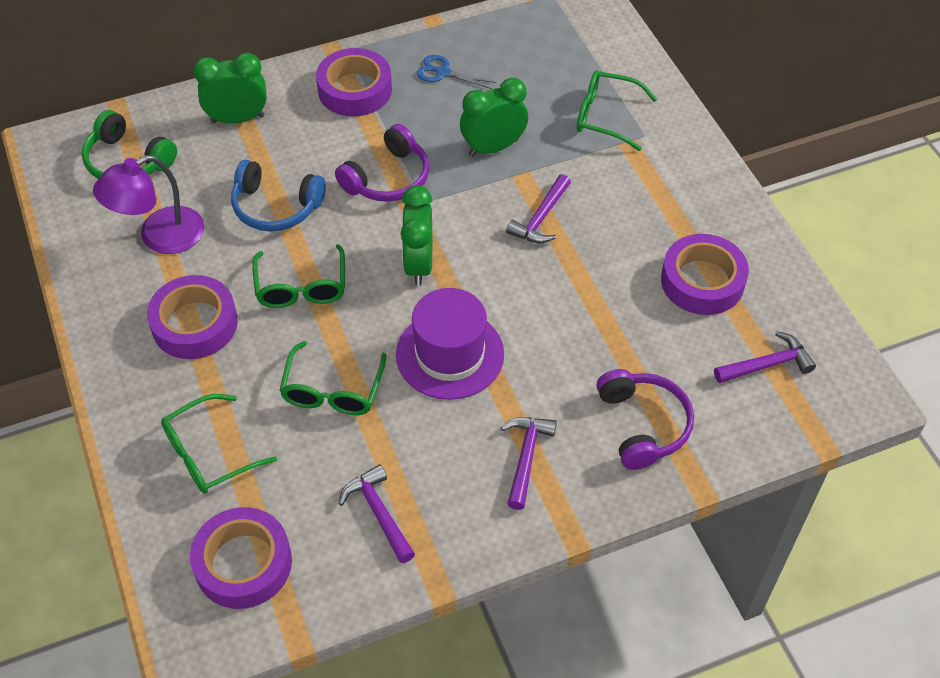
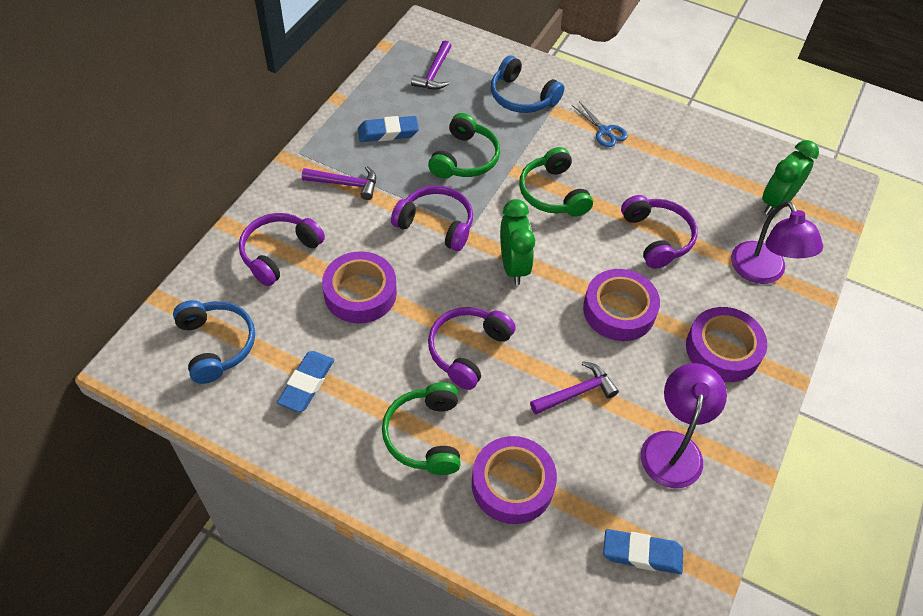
blue eraser: 0 -> 3
blue headphones: 1 -> 2
green clock: 3 -> 2
green glasses: 4 -> 0
green headphones: 1 -> 3
purple hammer: 4 -> 3
purple hat: 1 -> 0
purple headphones: 2 -> 4
purple lamp: 1 -> 2

